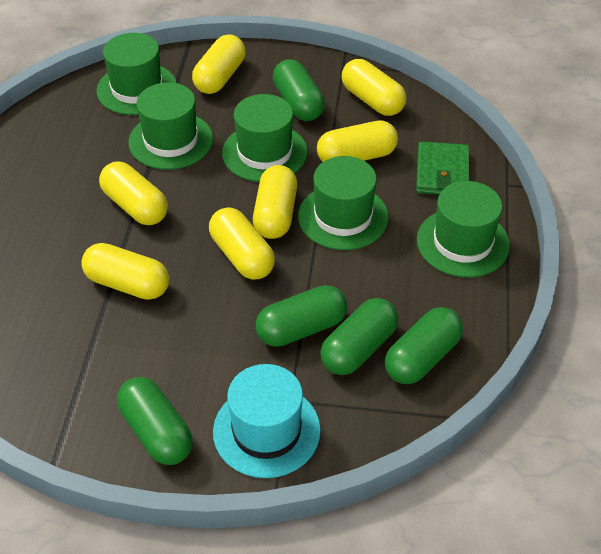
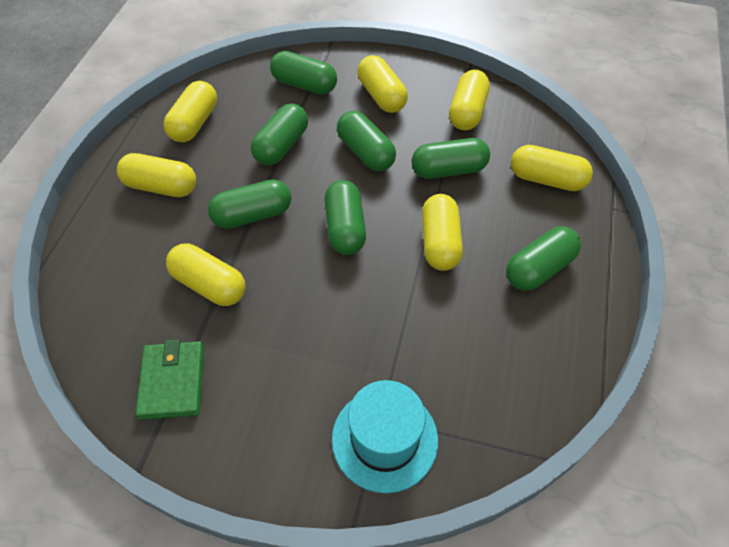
green capsule: 5 -> 7
green hat: 5 -> 0

